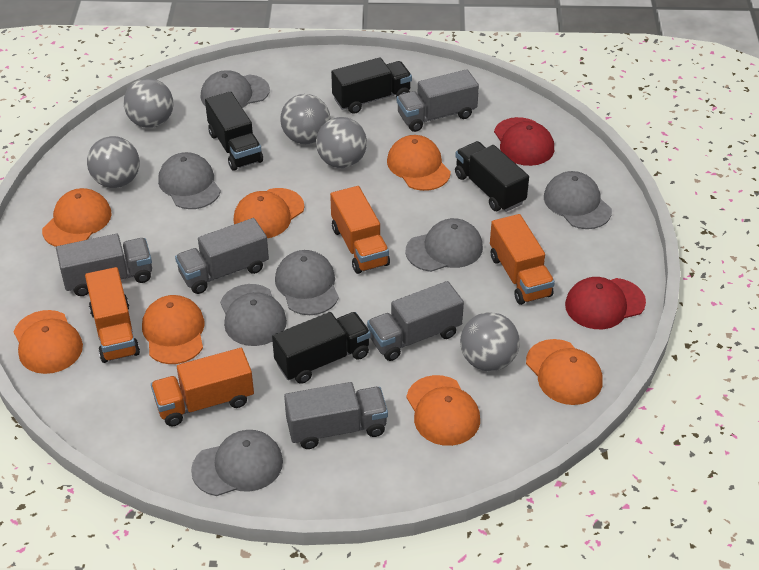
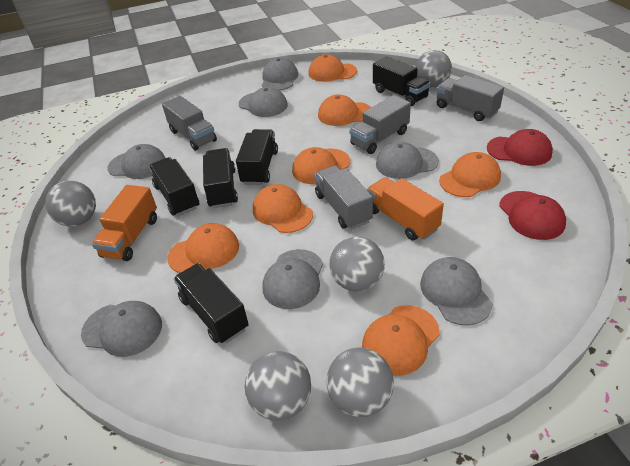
black truck: 4 -> 5
grey truck: 5 -> 4
orange truck: 4 -> 2

